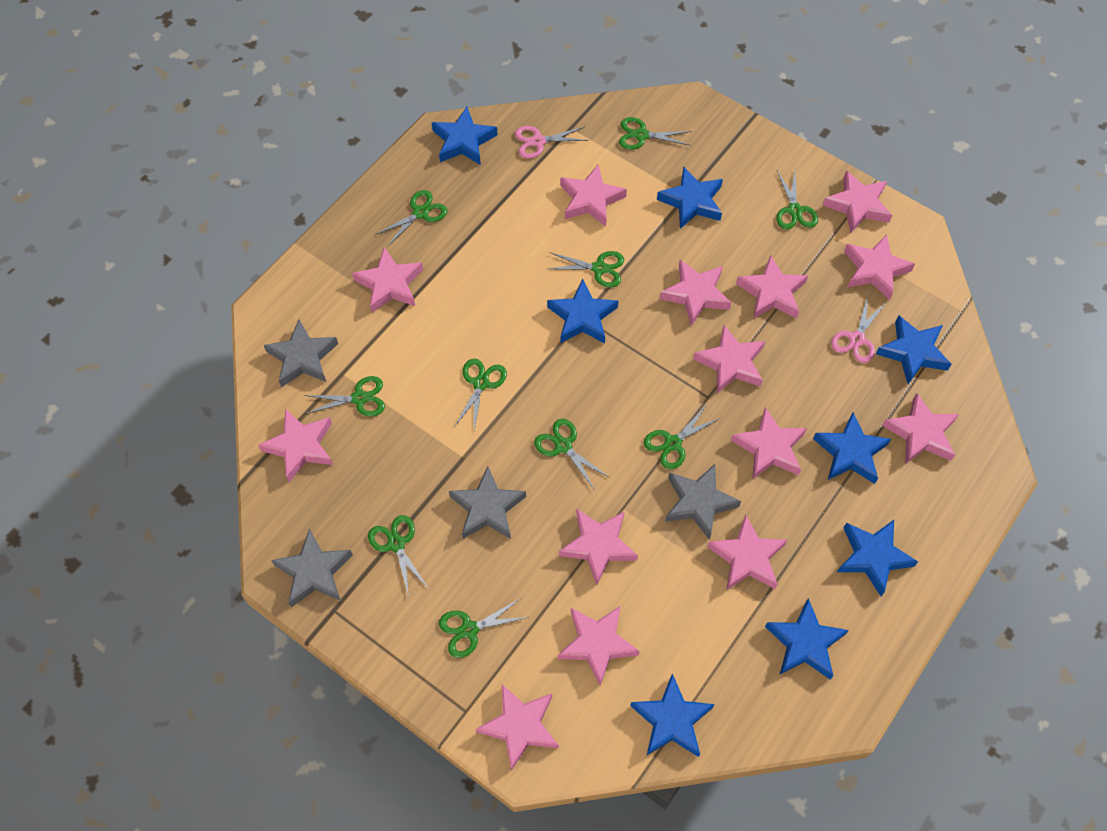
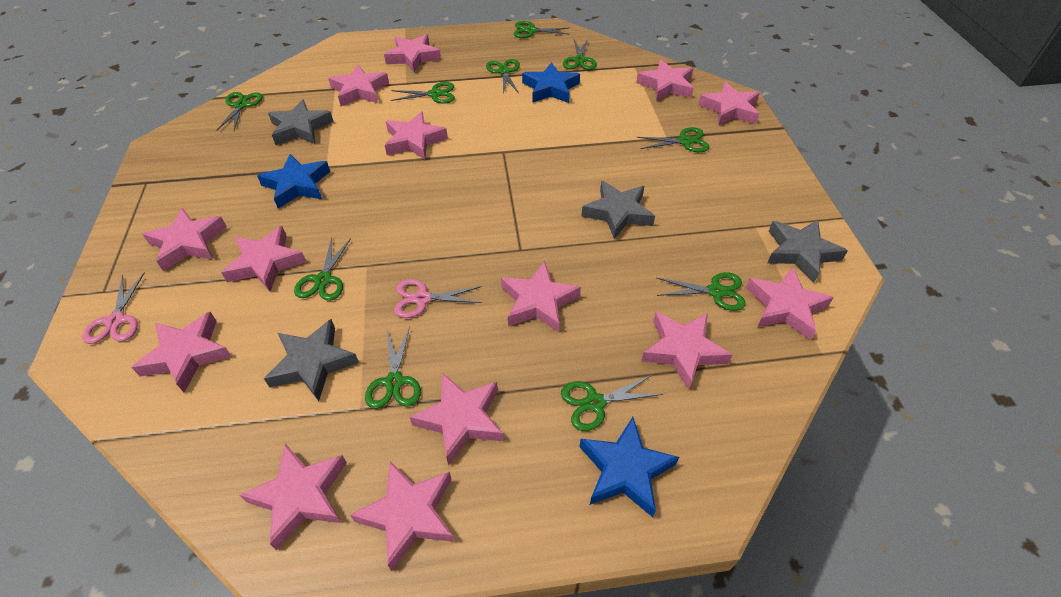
blue star: 8 -> 3

